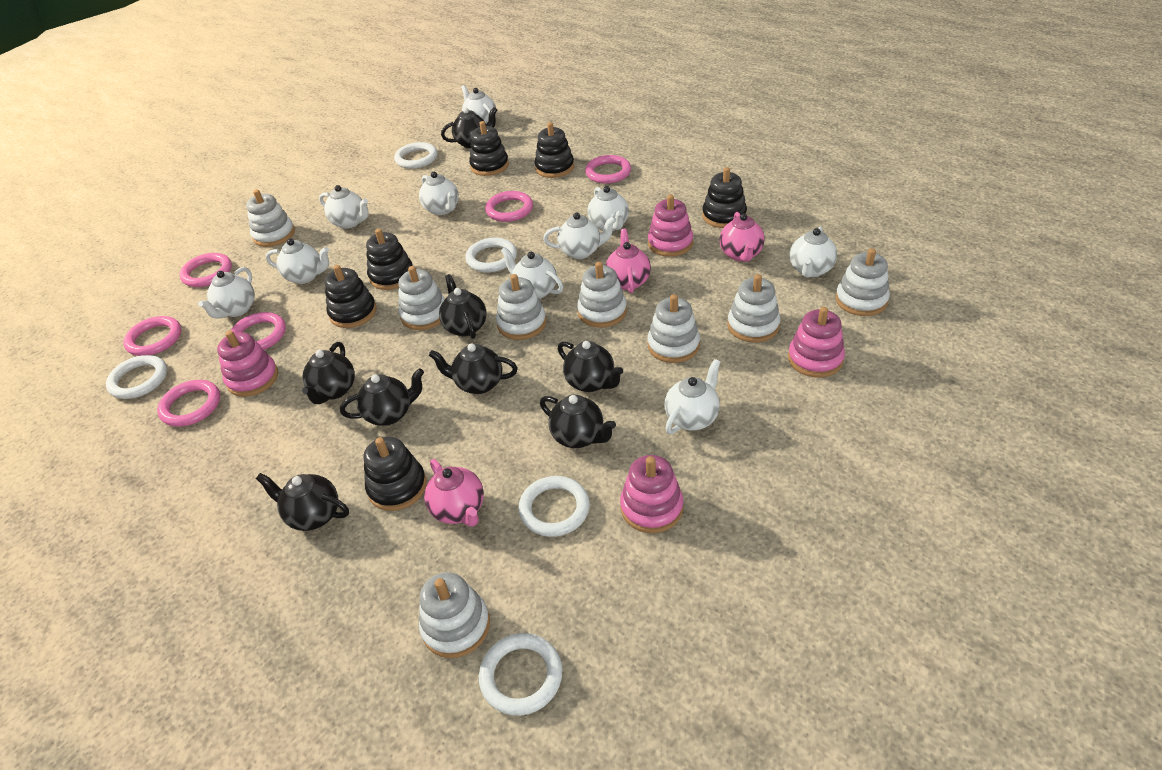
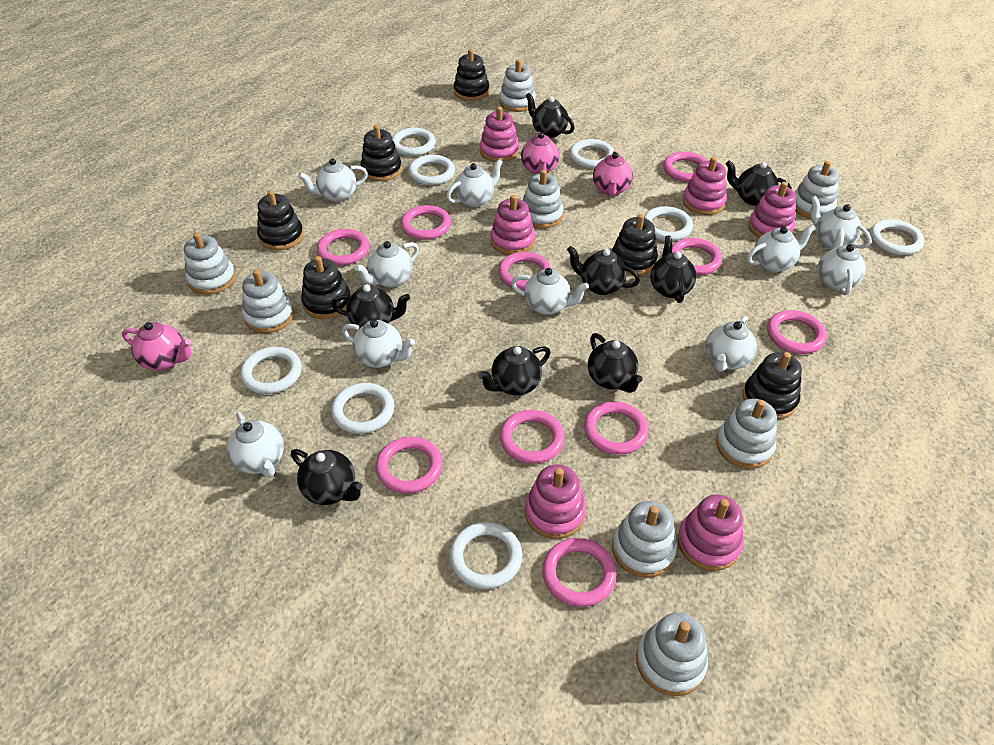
pink ring: 6 -> 10
pink stacking toy: 4 -> 6
white ring: 5 -> 8

